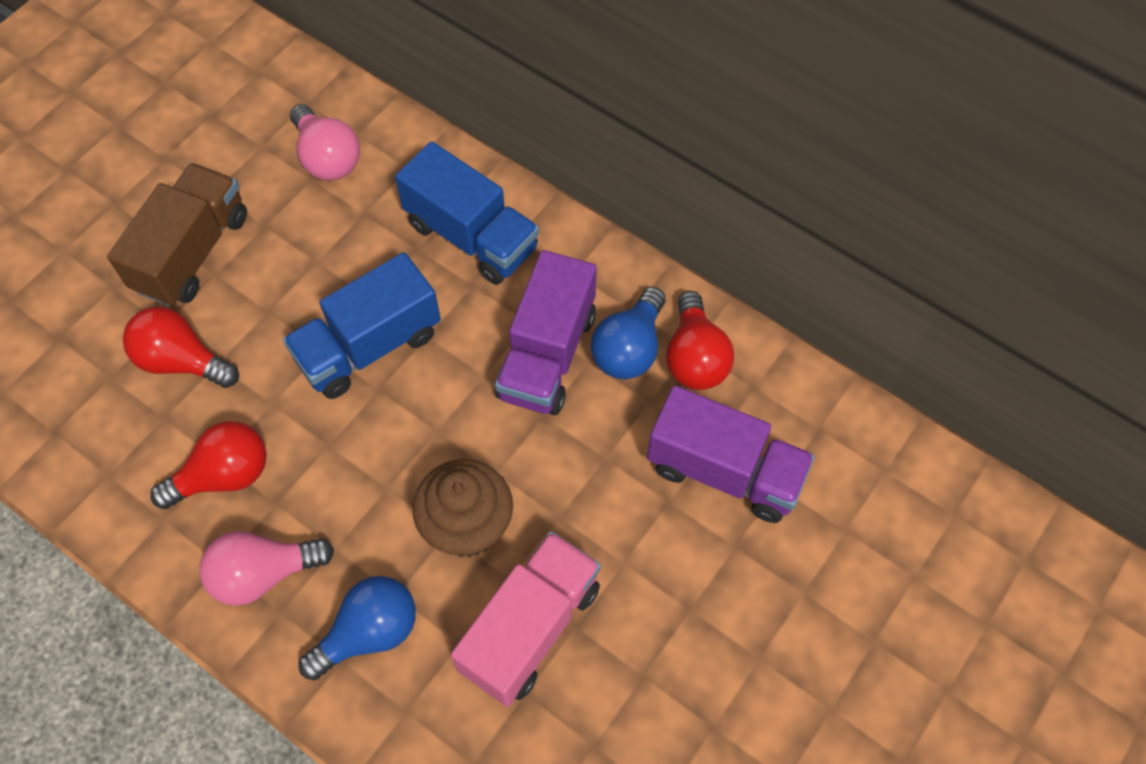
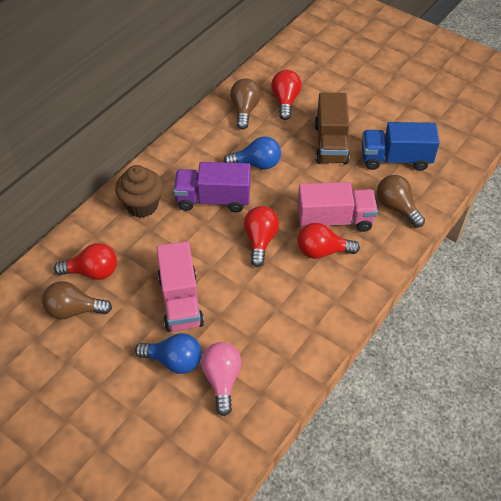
blue truck: 2 -> 1
brown light bulb: 0 -> 3
pink light bulb: 2 -> 1
pink truck: 1 -> 2
purple truck: 2 -> 1
red light bulb: 3 -> 4

